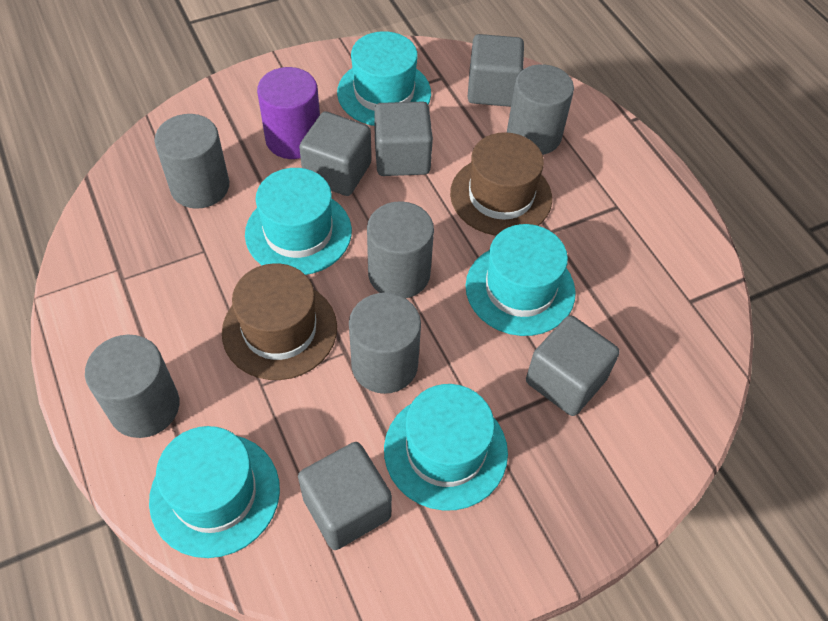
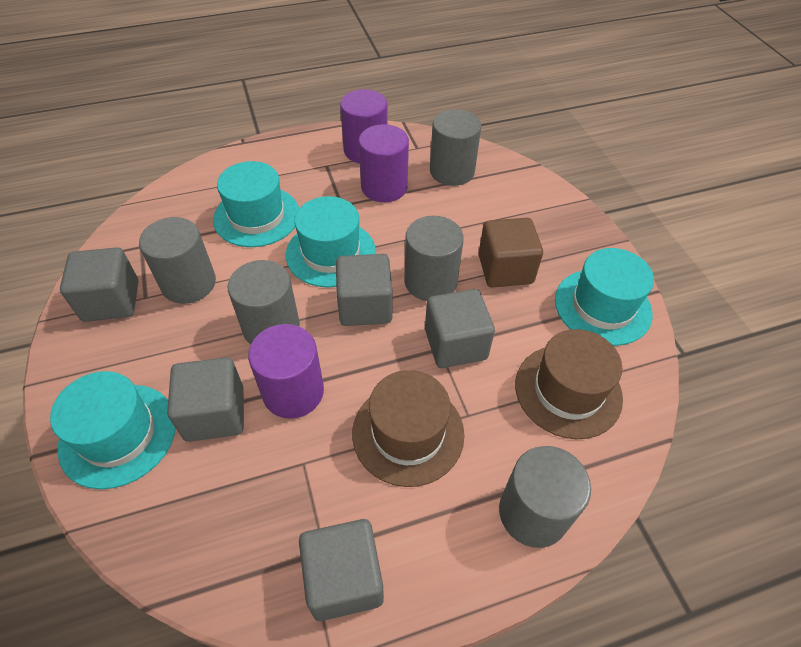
brown cube: 0 -> 1
purple cylinder: 1 -> 3
turquoise hat: 5 -> 4

